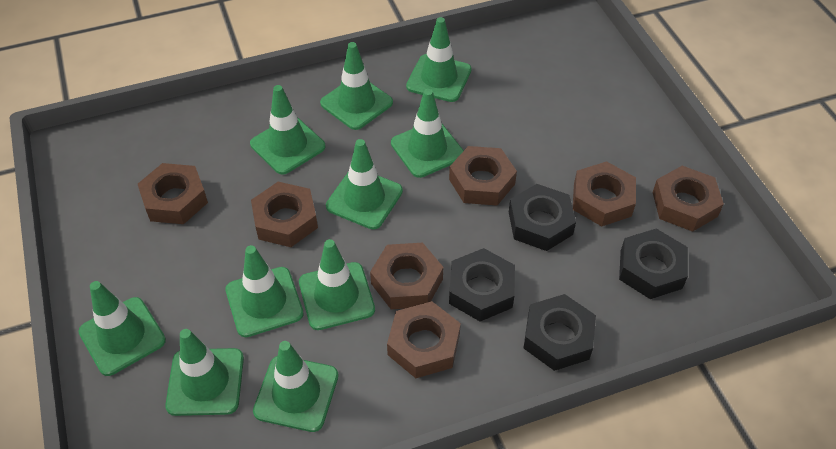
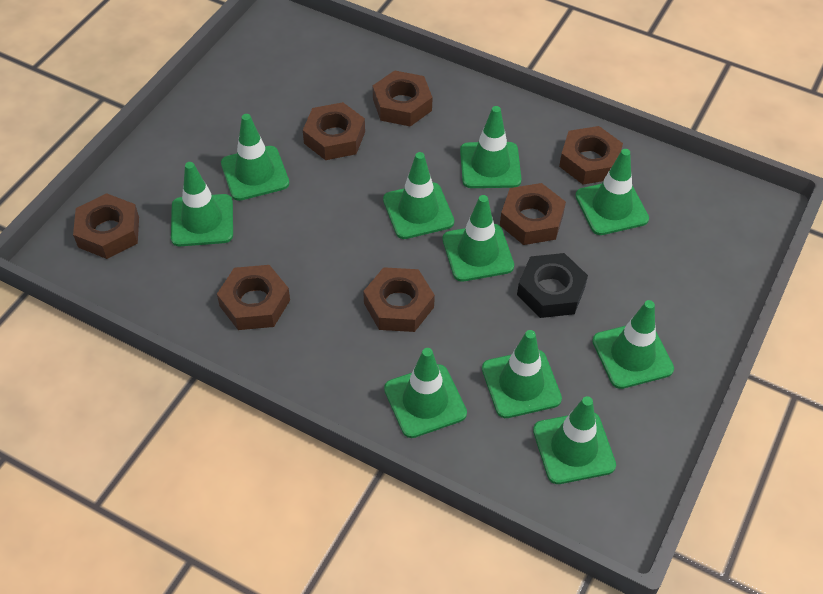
black nut: 4 -> 1

